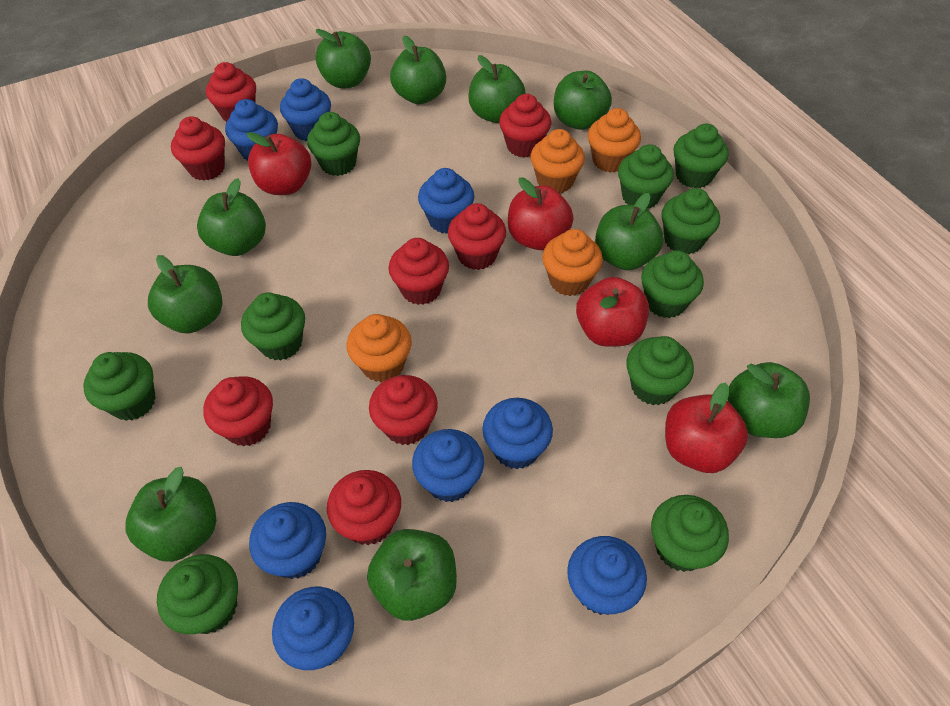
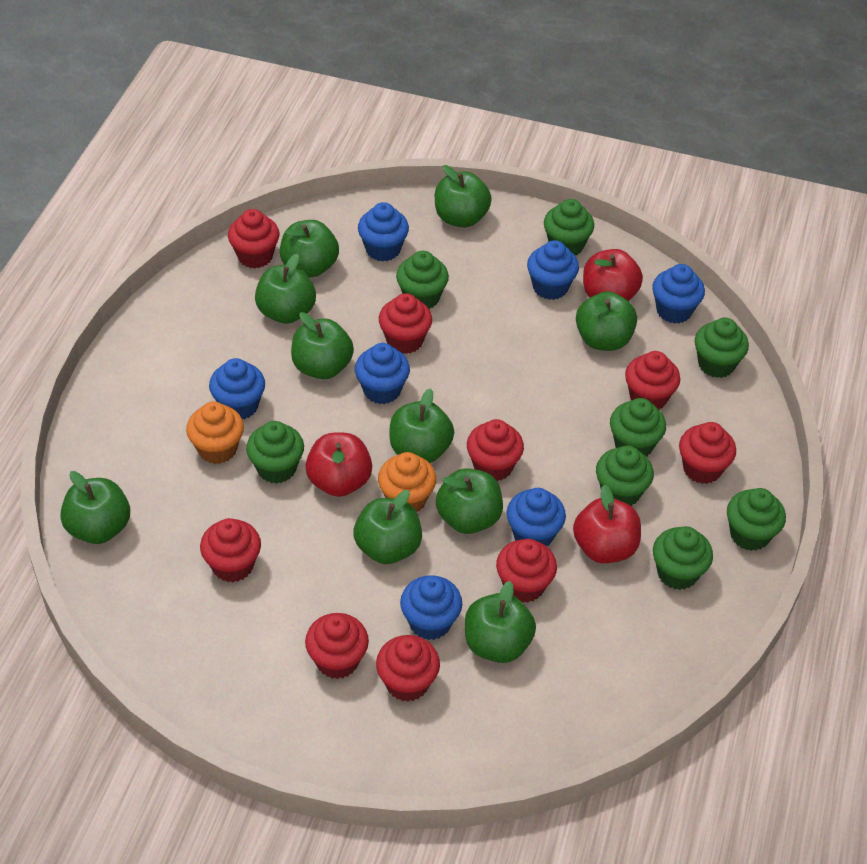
blue cupcake: 8 -> 7
green cupcake: 10 -> 8
orange cupcake: 4 -> 2
red apple: 4 -> 3
red cupcake: 8 -> 9

